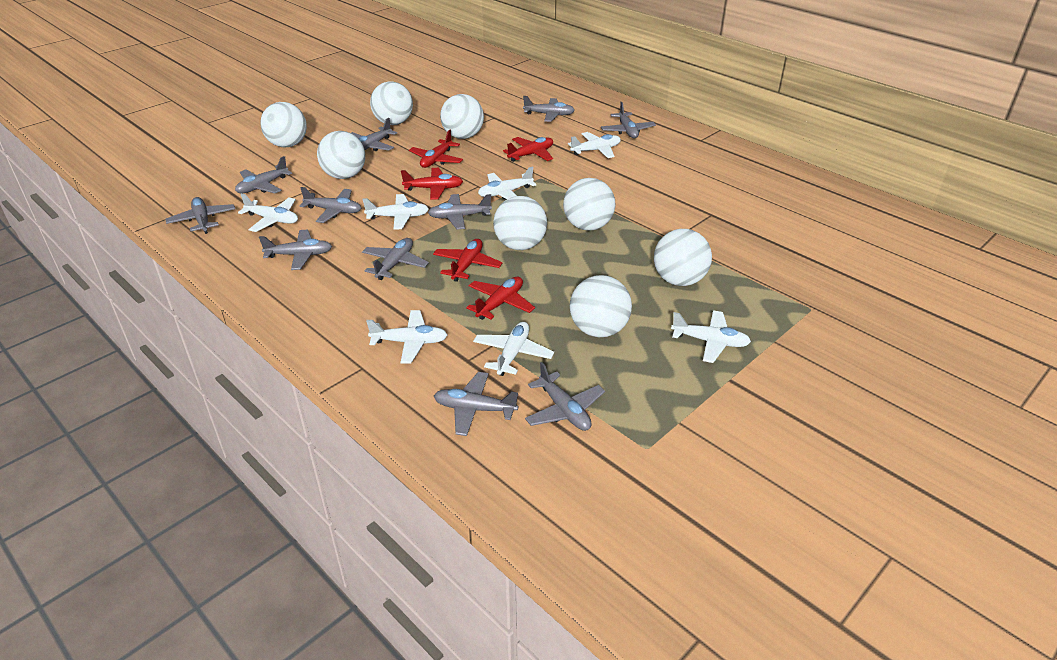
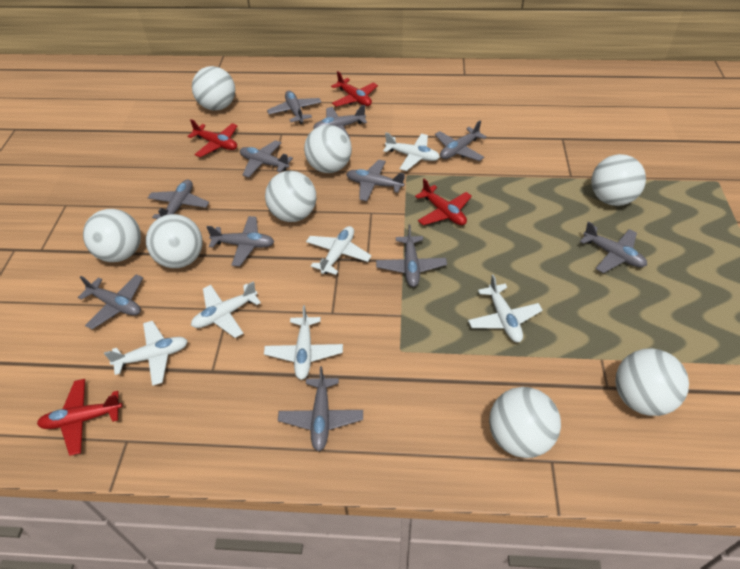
red plane: 5 -> 4
white plane: 7 -> 6

